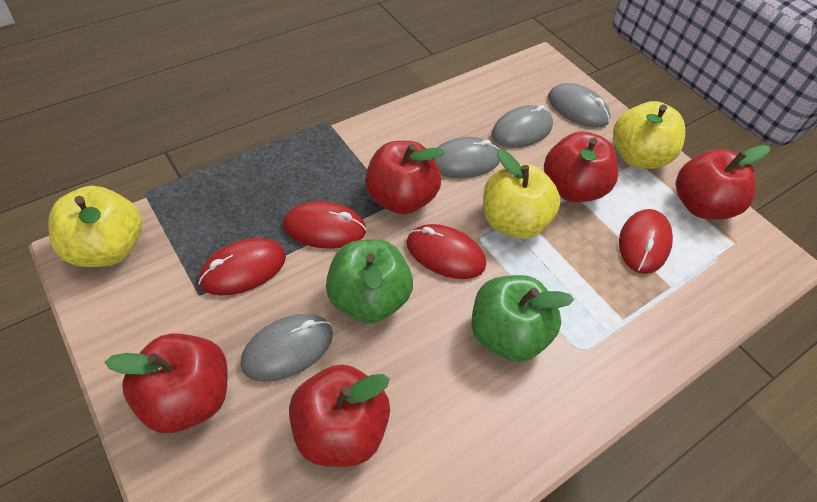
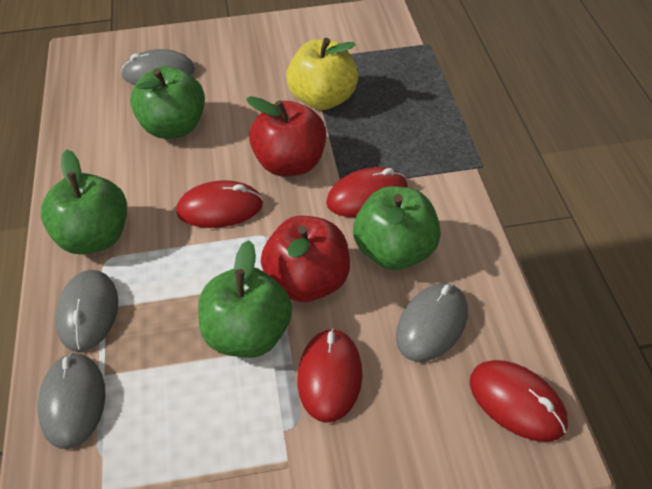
green apple: 2 -> 4
red apple: 5 -> 2
yellow apple: 3 -> 1

